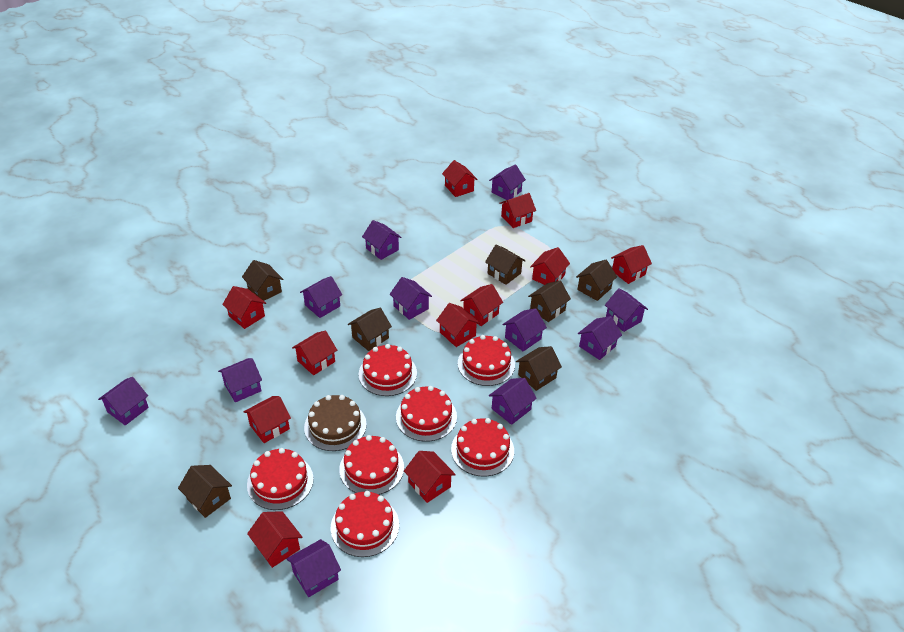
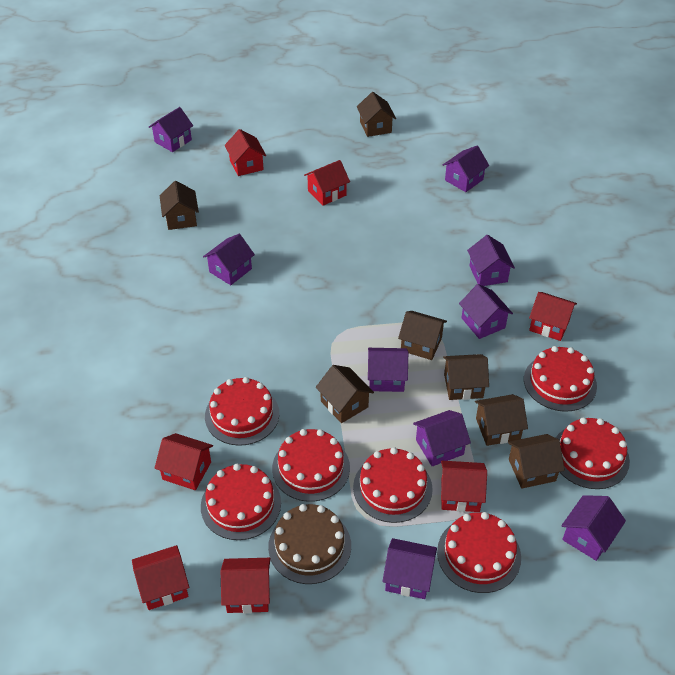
purple house: 11 -> 9
red house: 11 -> 7

